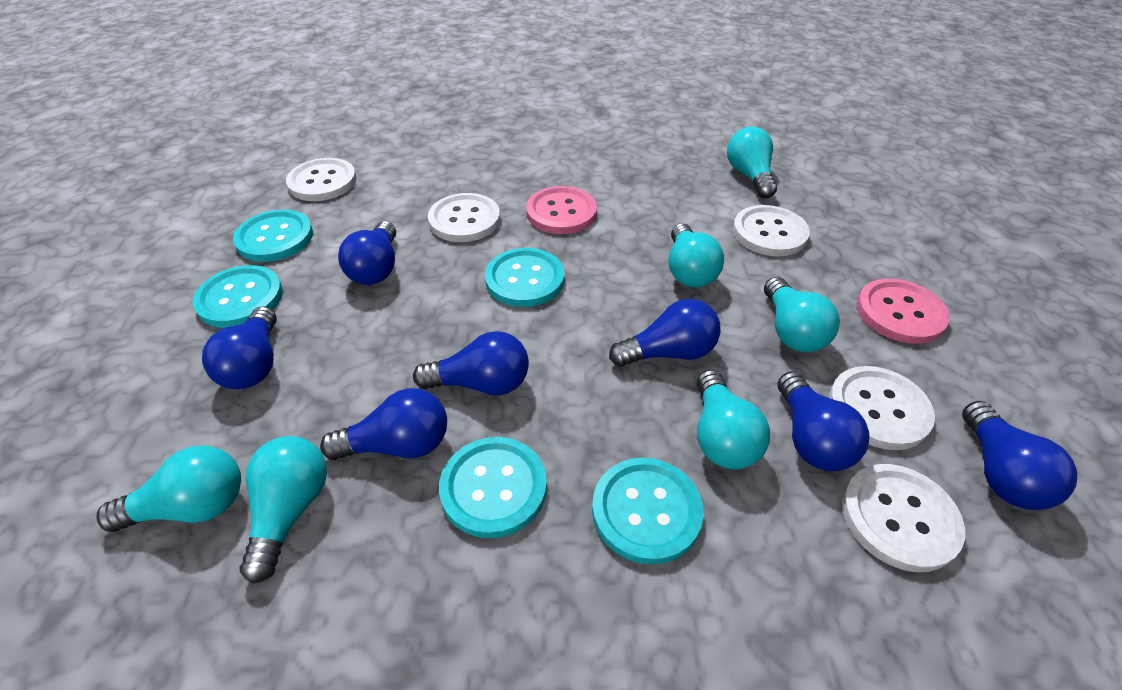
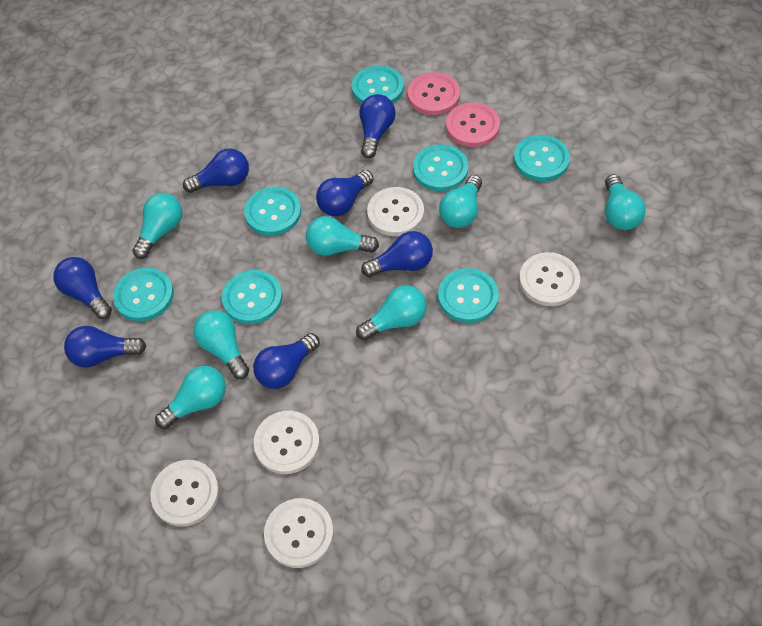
turquoise button: 5 -> 7
turquoise light bulb: 6 -> 7

